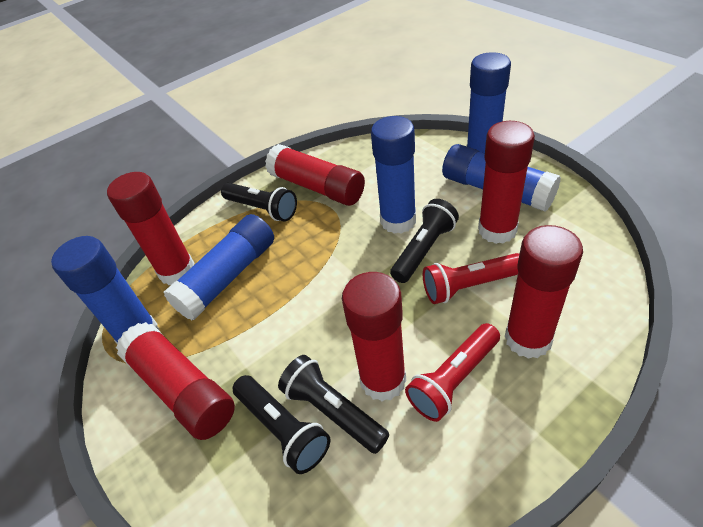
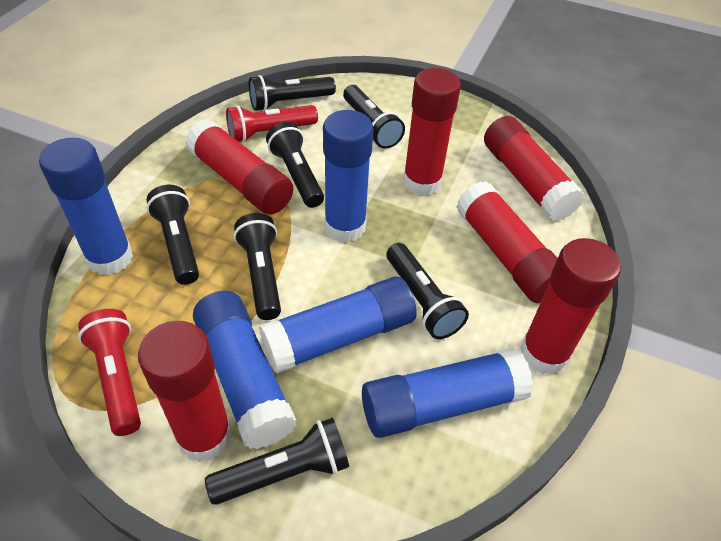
black flashlight: 4 -> 7

